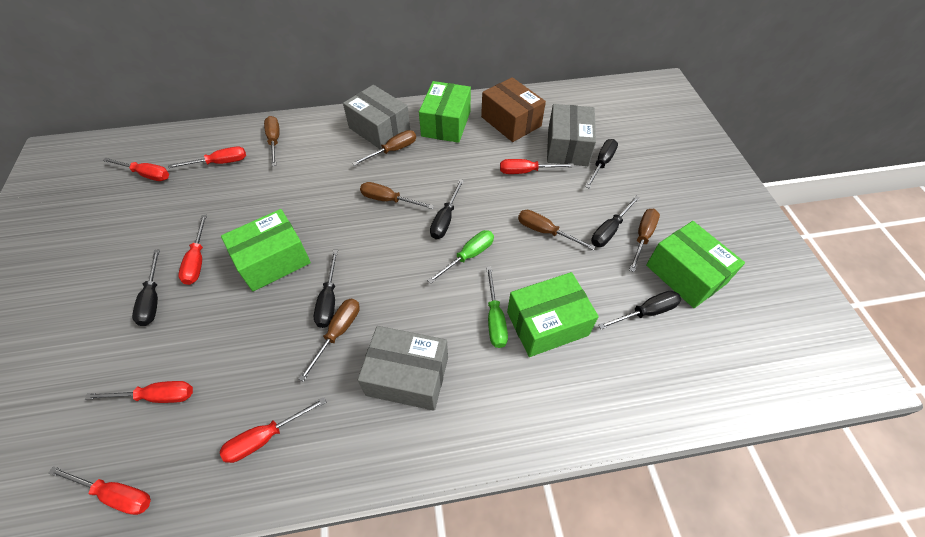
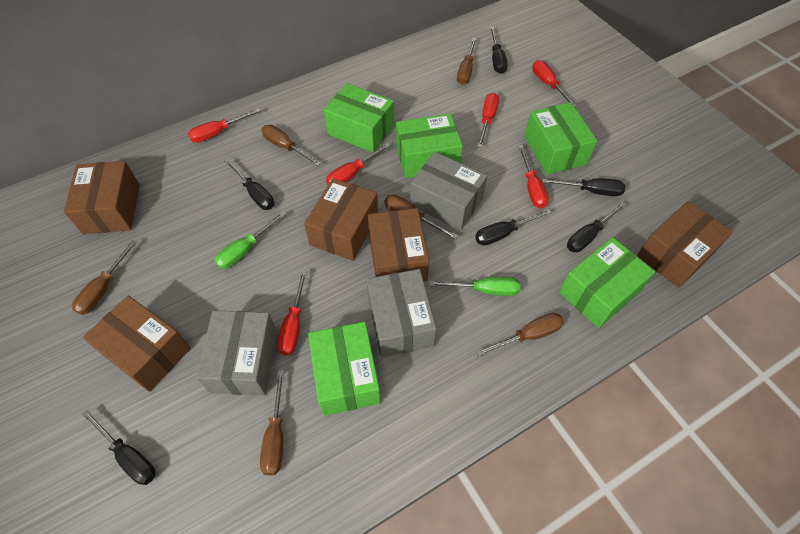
brown box: 1 -> 5
green box: 4 -> 5
red screwdriver: 7 -> 6

